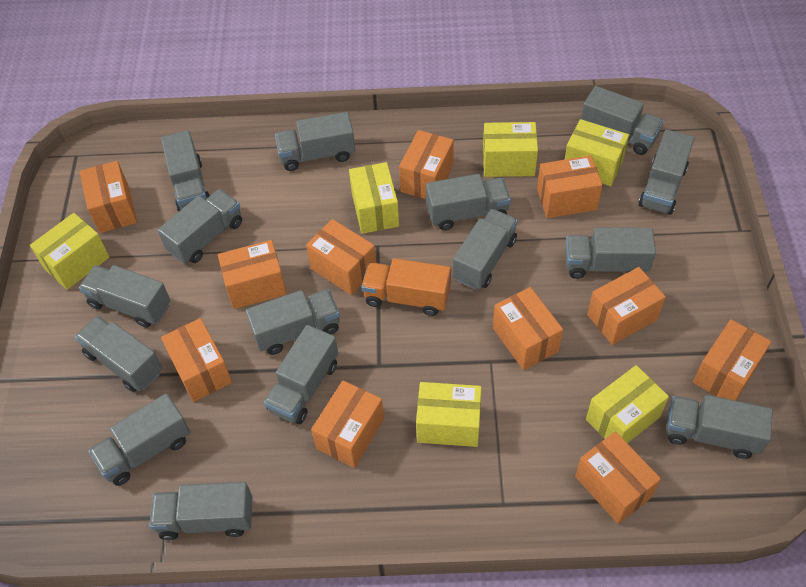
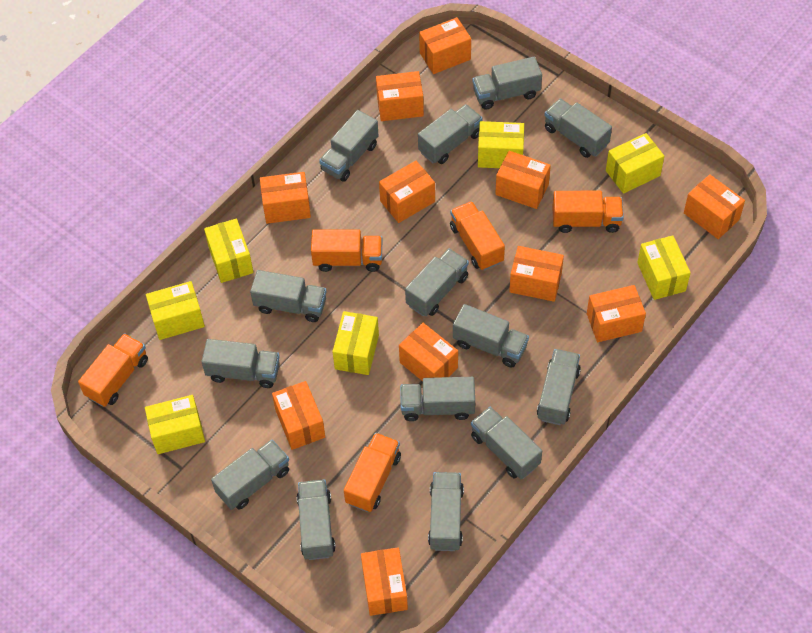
grey truck: 15 -> 14
orange truck: 1 -> 5
yellow box: 6 -> 7

